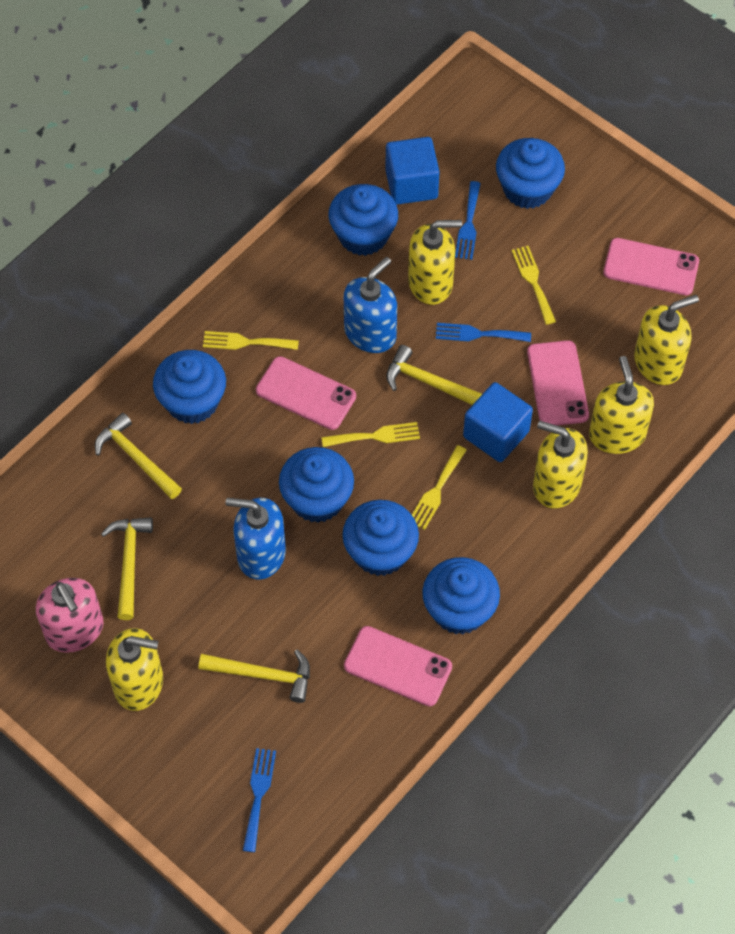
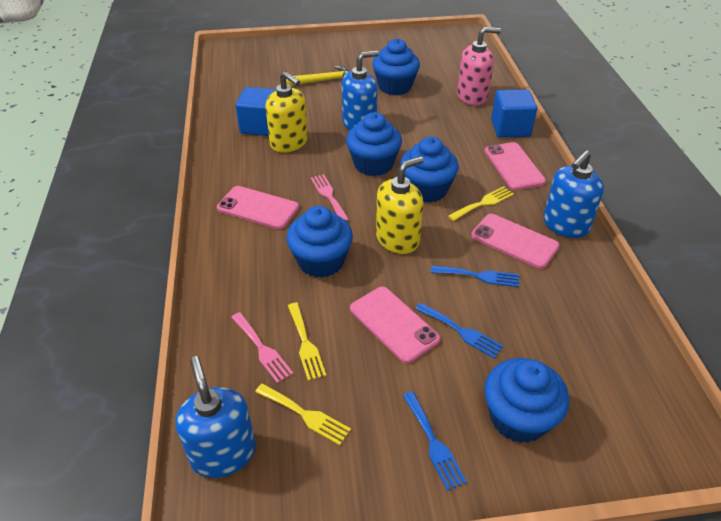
blue cupcake: 6 -> 5
blue soap dispenser: 2 -> 3
pink fork: 0 -> 2
yellow fork: 4 -> 3
yellow hammer: 4 -> 1
yellow soap dispenser: 5 -> 2

